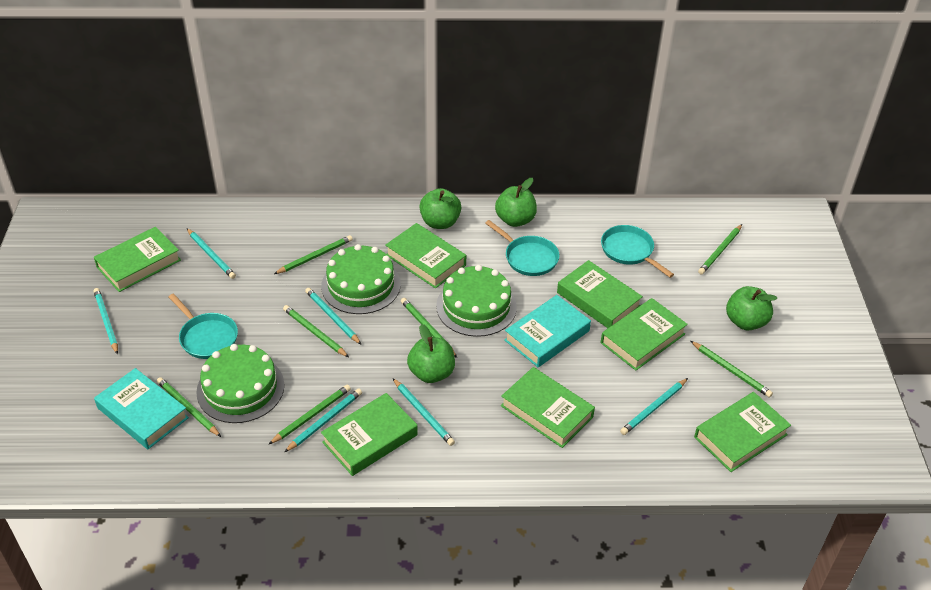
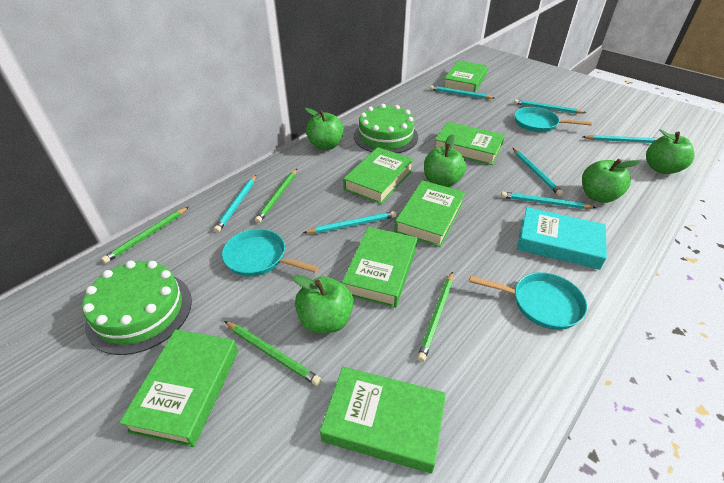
green apple: 4 -> 5
green cake: 3 -> 2
green pencil: 7 -> 4
turquoise book: 2 -> 1
turquoise pencil: 6 -> 7

